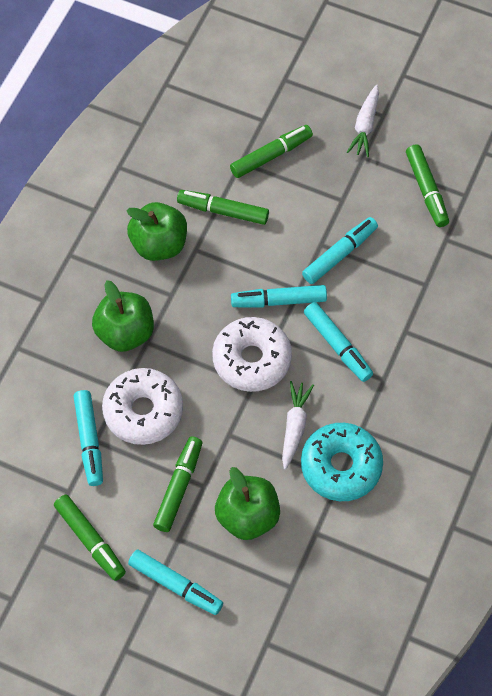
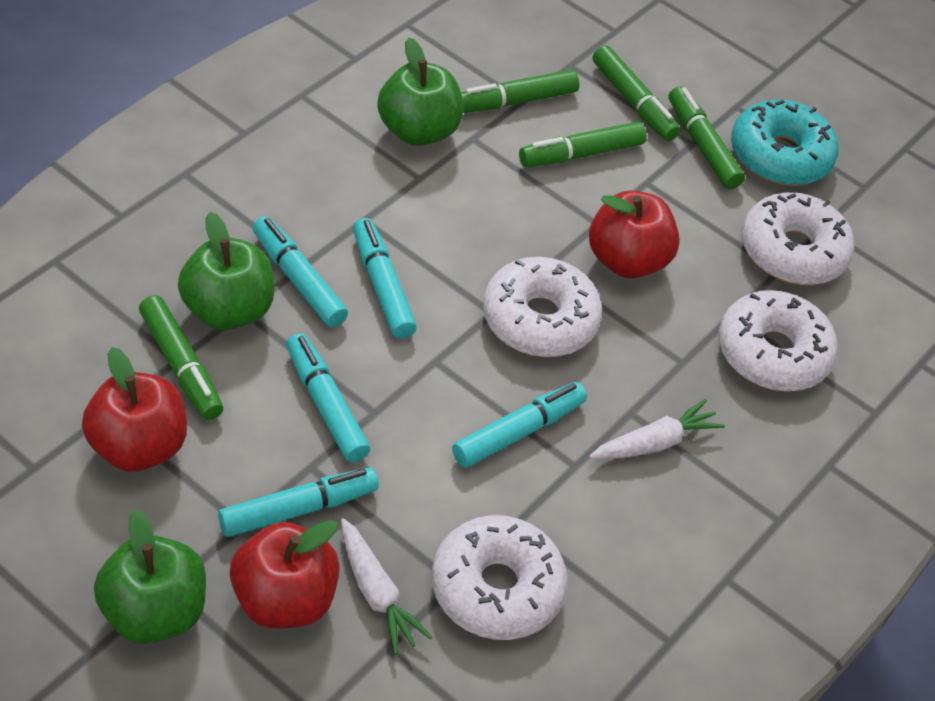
red apple: 0 -> 3
white donut: 2 -> 4

